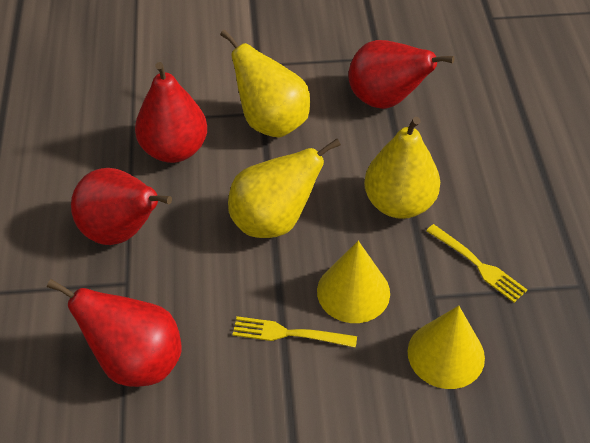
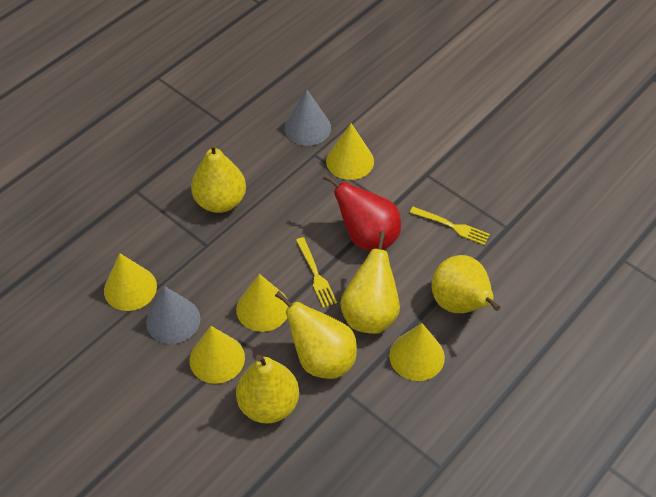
grey cone: 0 -> 2
red pear: 4 -> 1
yellow cone: 2 -> 5
yellow pear: 3 -> 5

